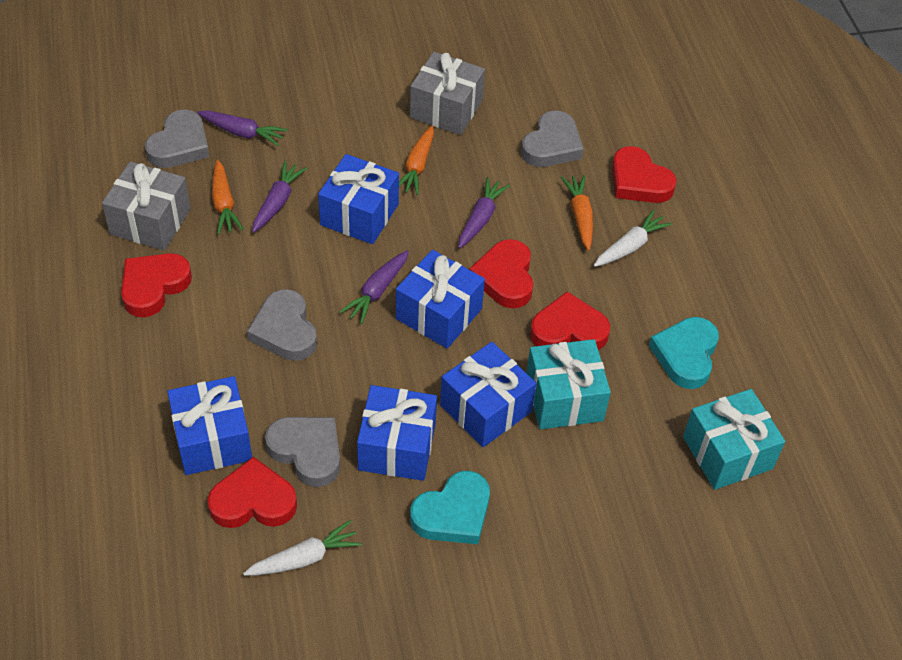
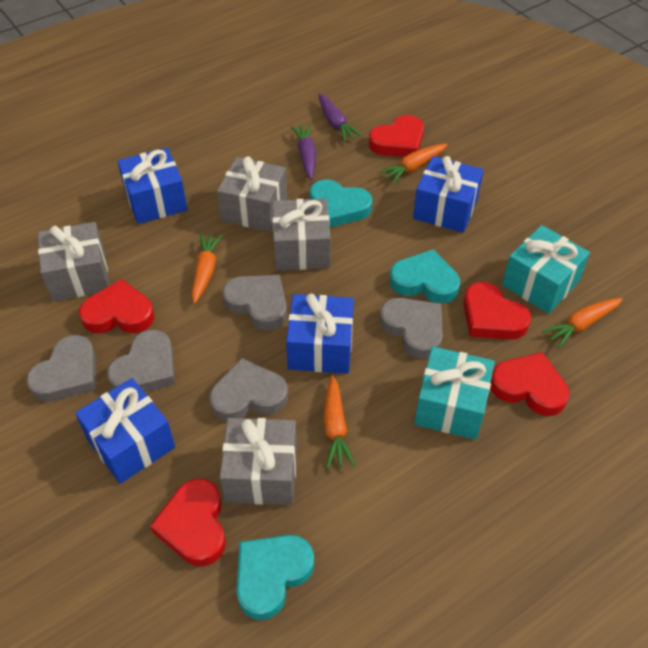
blue gift: 5 -> 4
grey gift: 2 -> 4
grey heart: 4 -> 5
orange carrot: 3 -> 4
purple carrot: 4 -> 2
turquoise heart: 2 -> 3
white carrot: 2 -> 0

